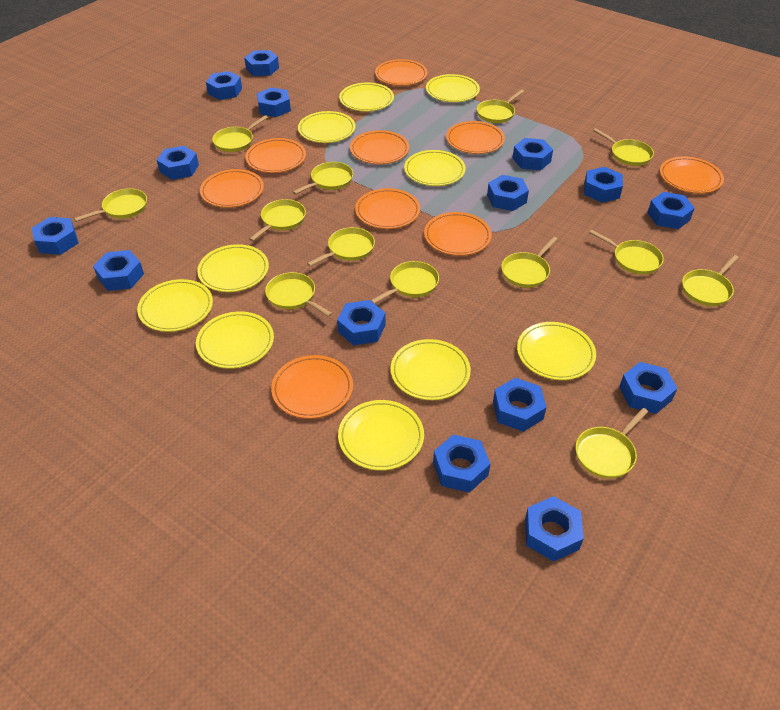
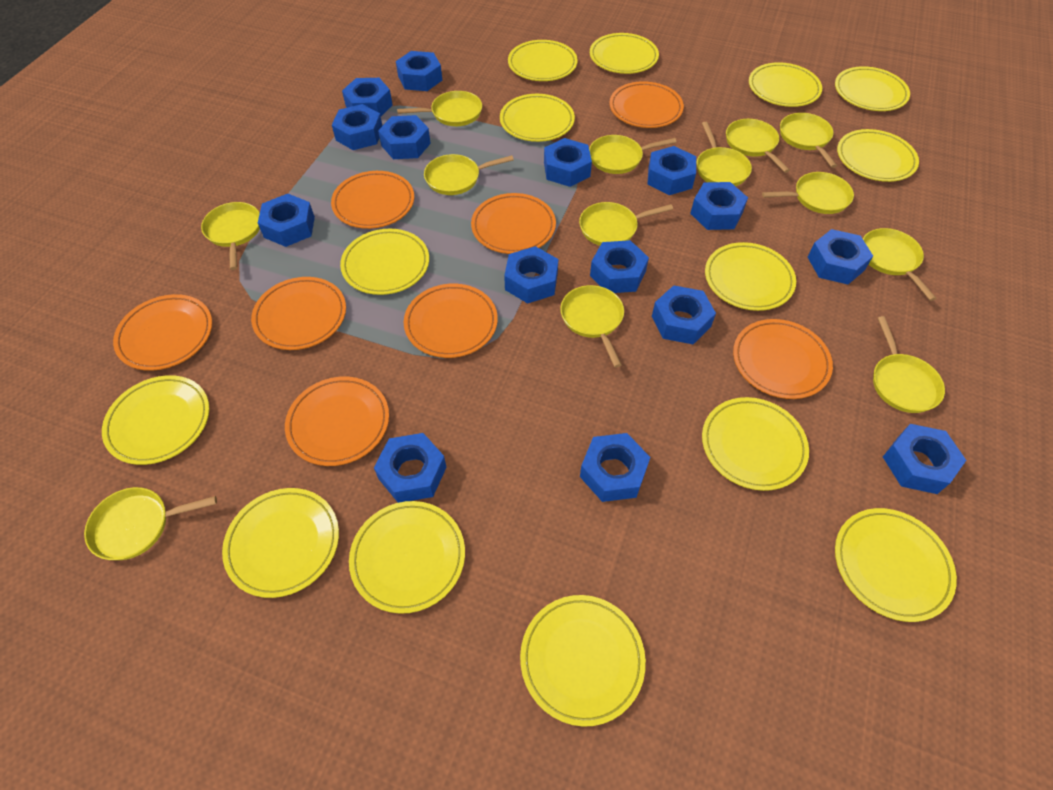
orange plate: 9 -> 8
yellow plate: 10 -> 14

